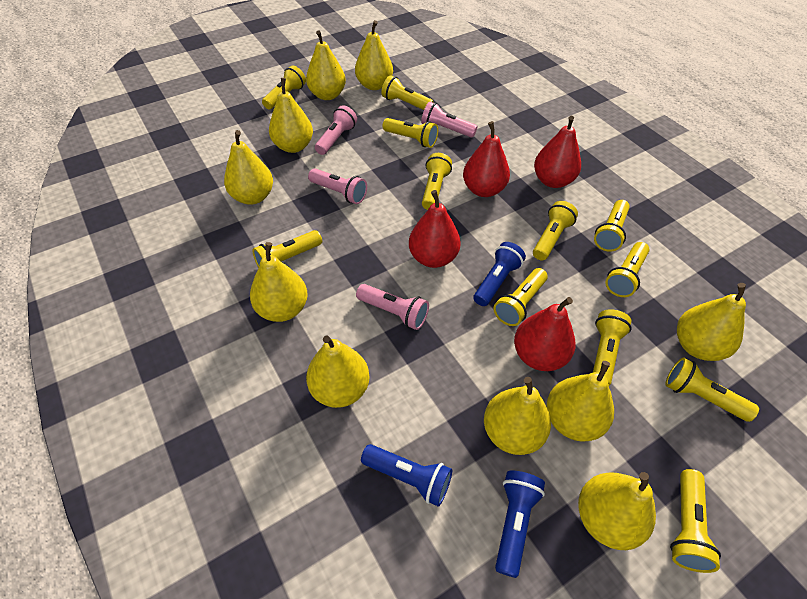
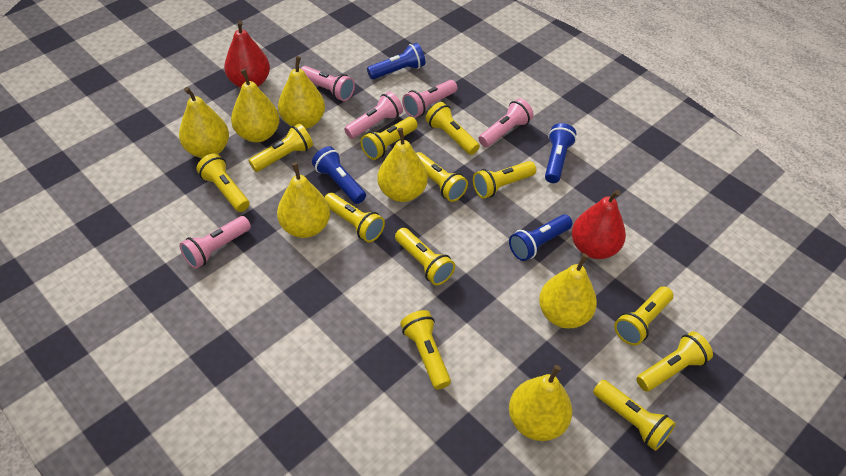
blue flashlight: 3 -> 4
pink flashlight: 4 -> 5
red pear: 4 -> 2
yellow pear: 10 -> 7

